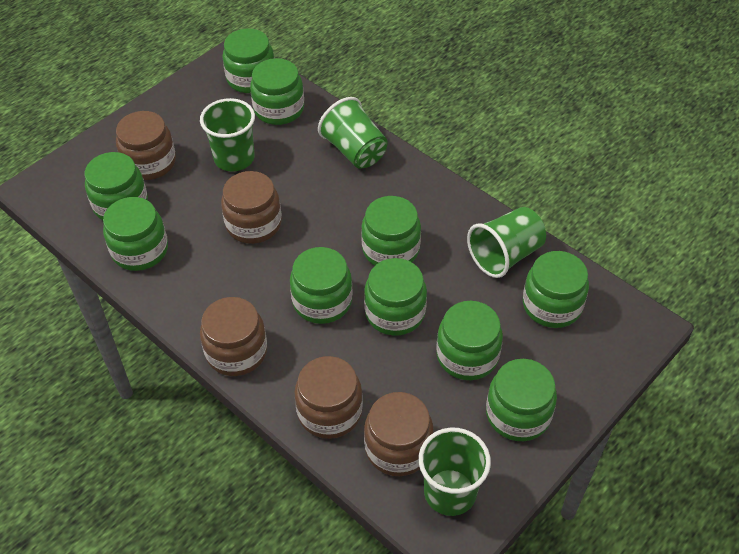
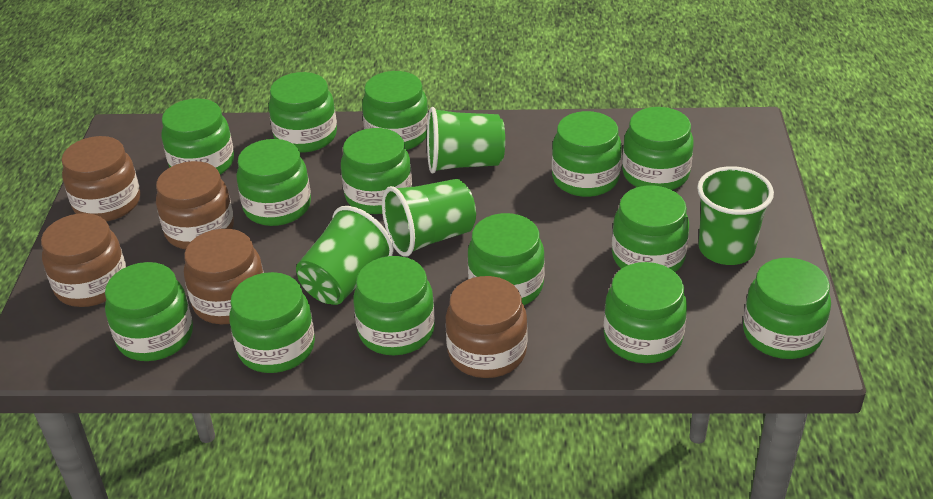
green jar: 10 -> 14

